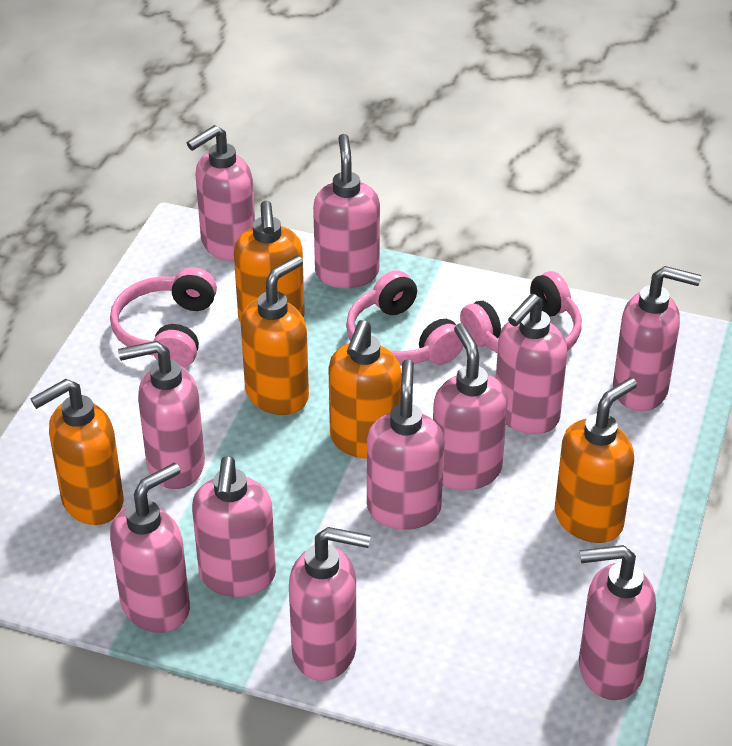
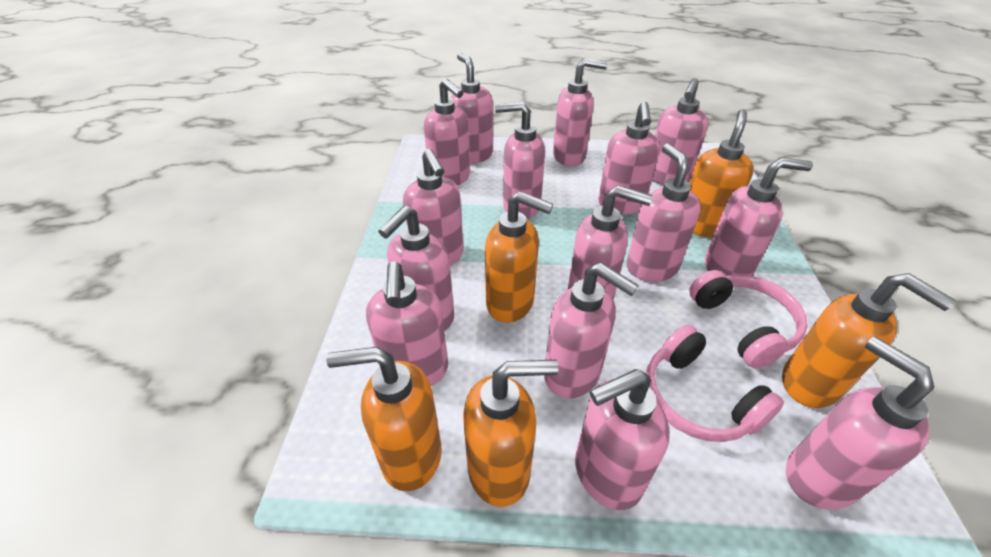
pink headphones: 3 -> 2
pink soap dispenser: 11 -> 15

